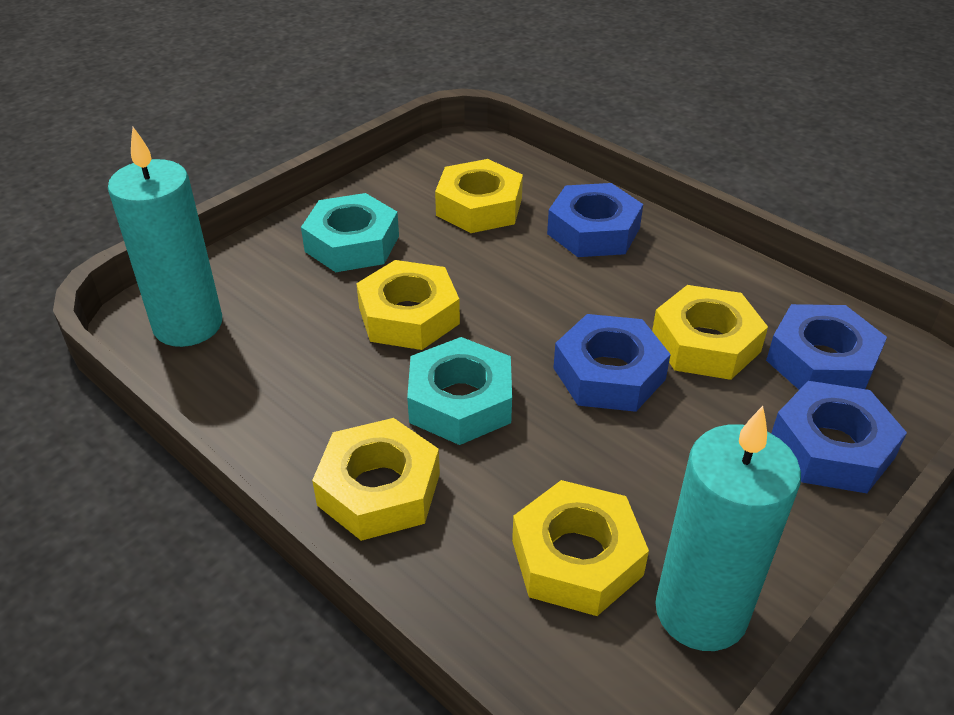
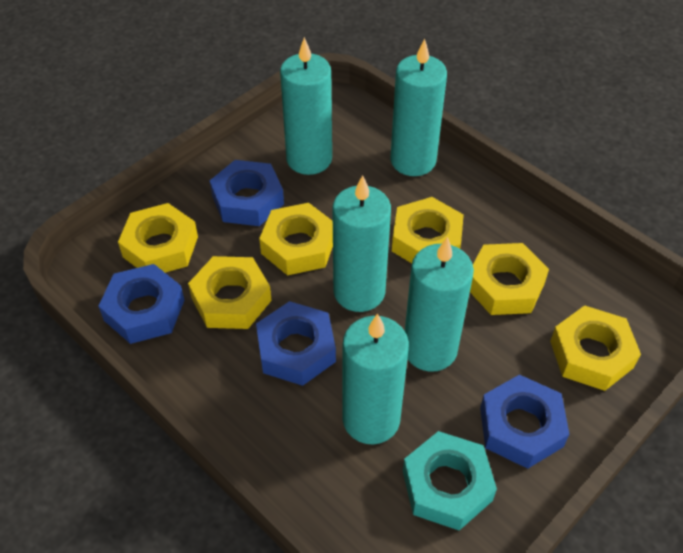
turquoise candle: 2 -> 5
turquoise nut: 2 -> 1
yellow nut: 5 -> 6

